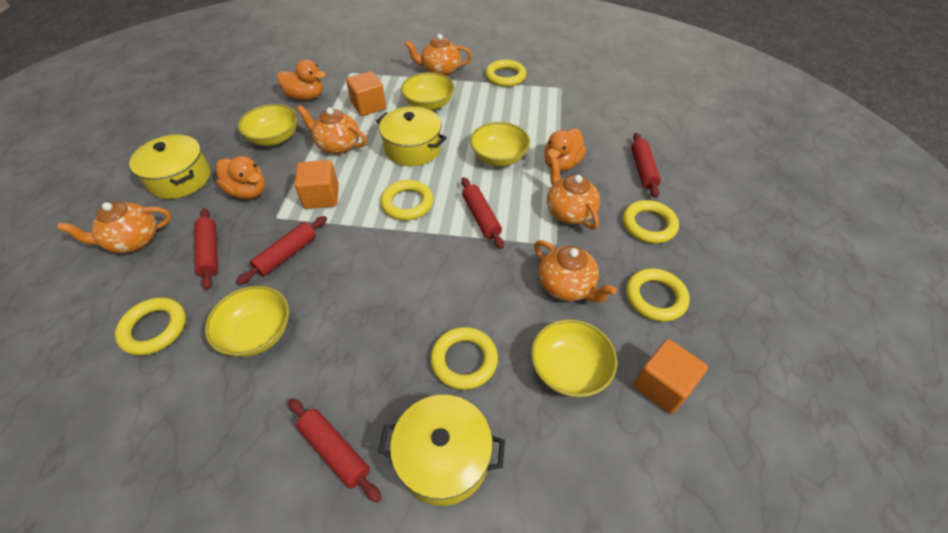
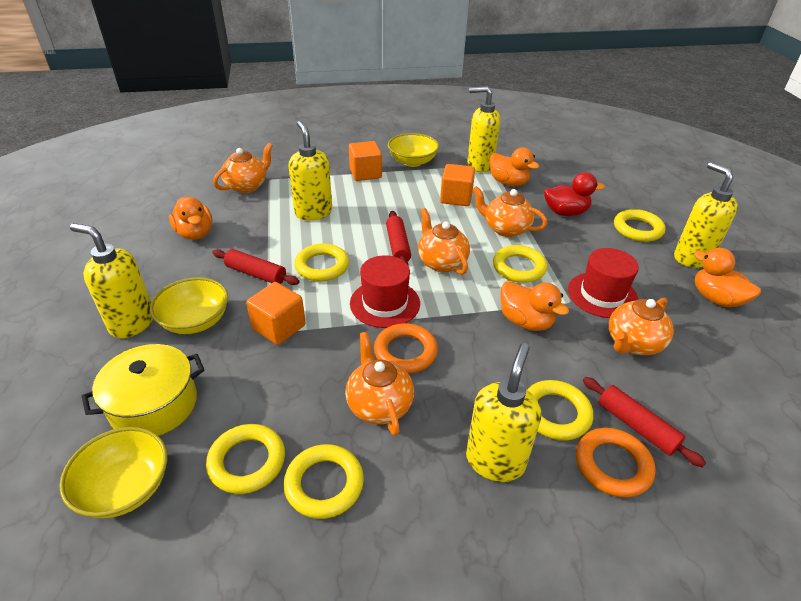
orange duck: 3 -> 4
orange ring: 0 -> 2
red duck: 0 -> 1
red hat: 0 -> 2
red rolling pin: 5 -> 3
yellow bowl: 5 -> 3
yellow pot: 3 -> 1
yellow soap dispenser: 0 -> 5

